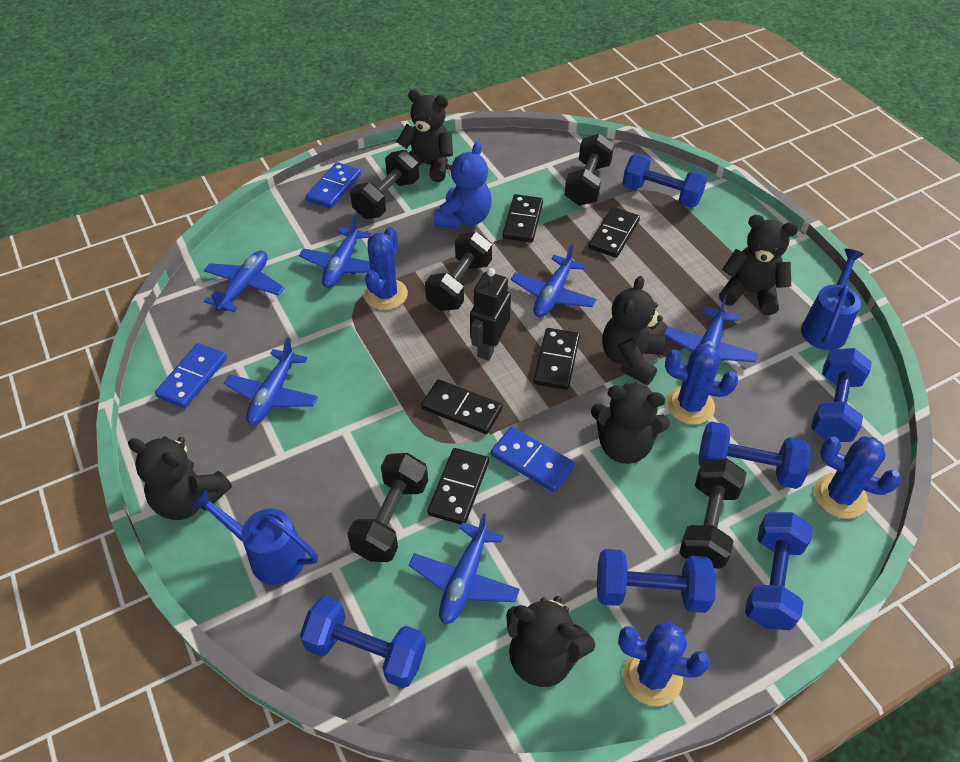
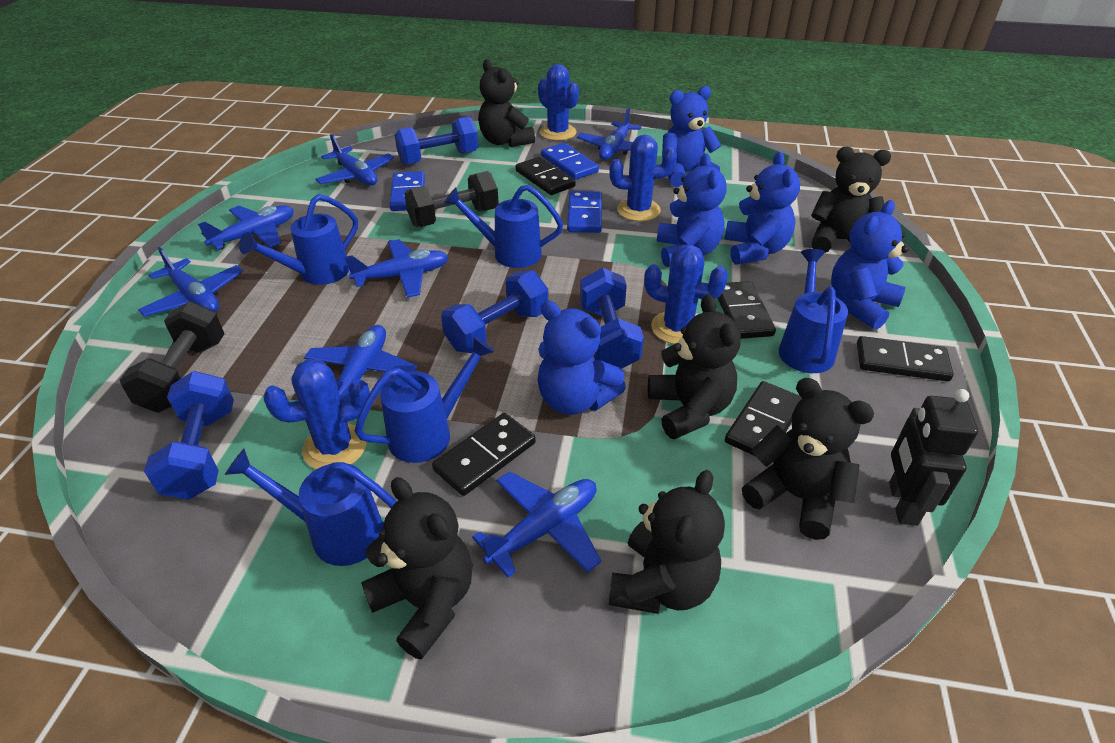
black dumbbell: 5 -> 2
blue dumbbell: 6 -> 4
blue plane: 6 -> 7
blue teddy bear: 1 -> 5
blue watering can: 2 -> 5

